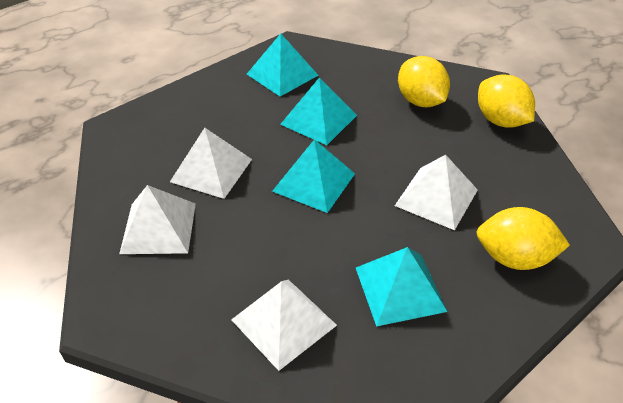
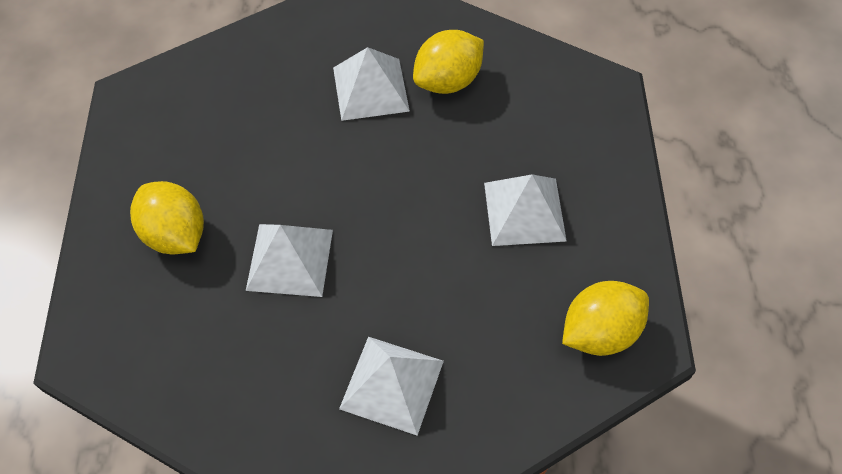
turquoise pyramid: 4 -> 0

